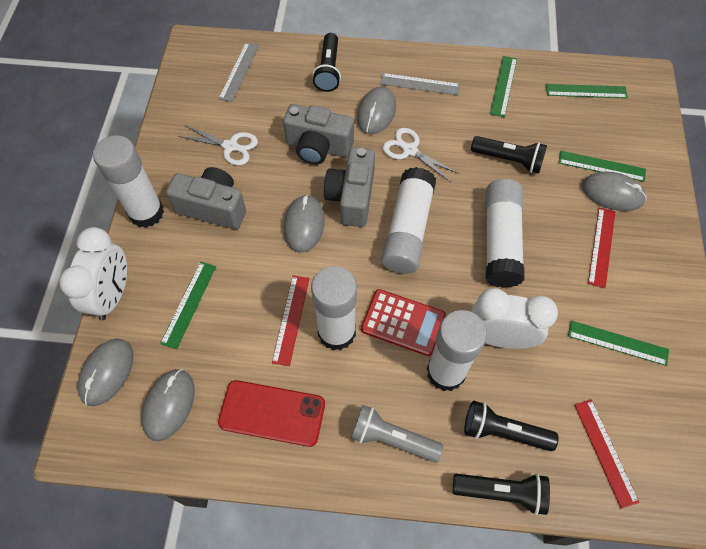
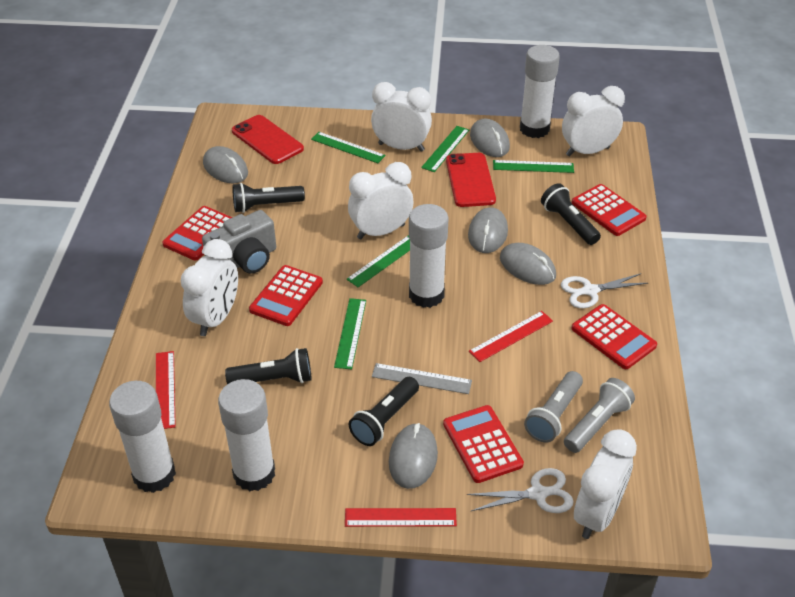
grey camera: 3 -> 1
grey flashlight: 1 -> 2
grey ruler: 2 -> 1
red calculator: 1 -> 5
red phone: 1 -> 2
white clock: 2 -> 5
white glue stick: 5 -> 4

